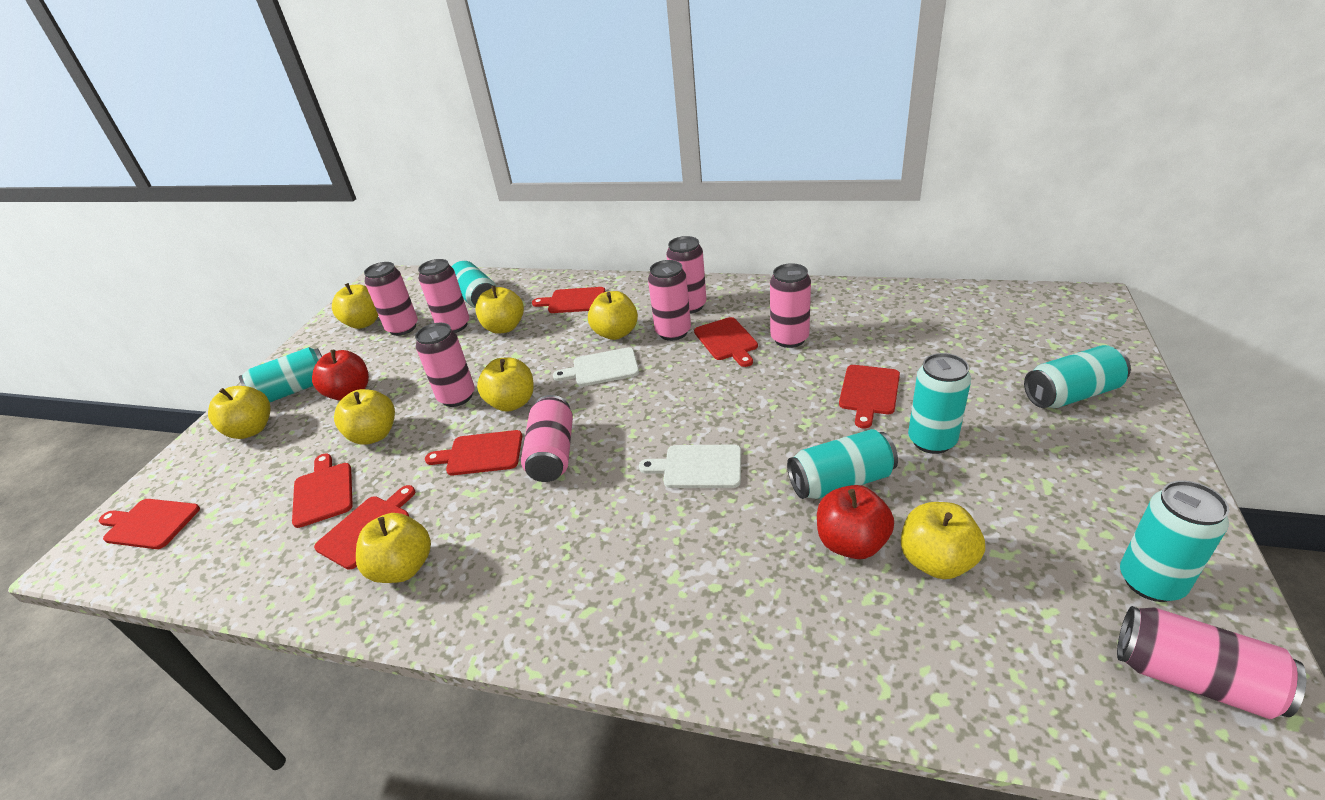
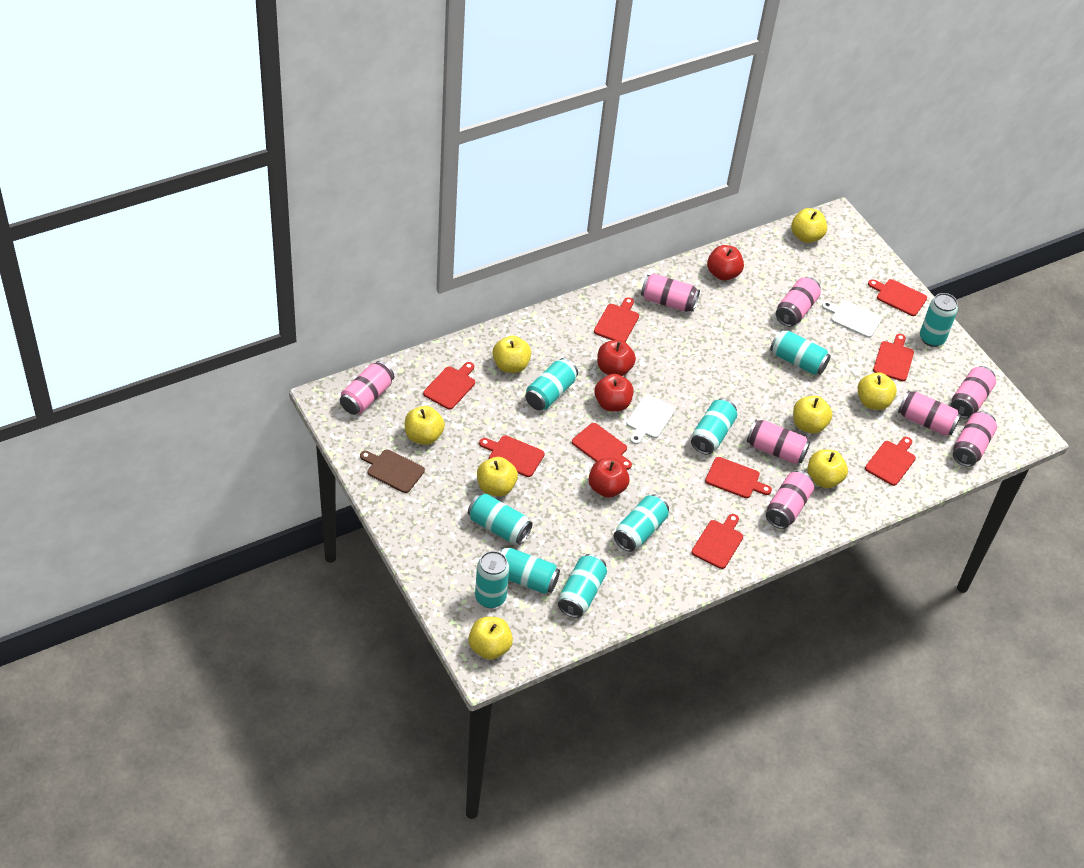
brown cutting board: 0 -> 1
red apple: 2 -> 4
red cutting board: 7 -> 9
turquoise can: 6 -> 9

